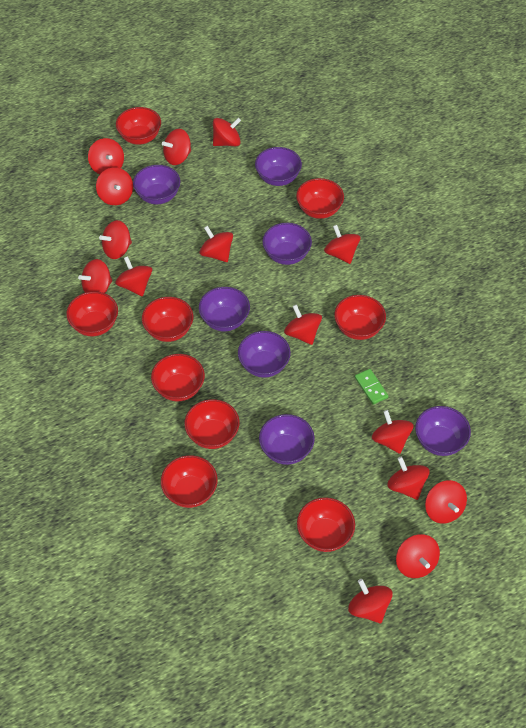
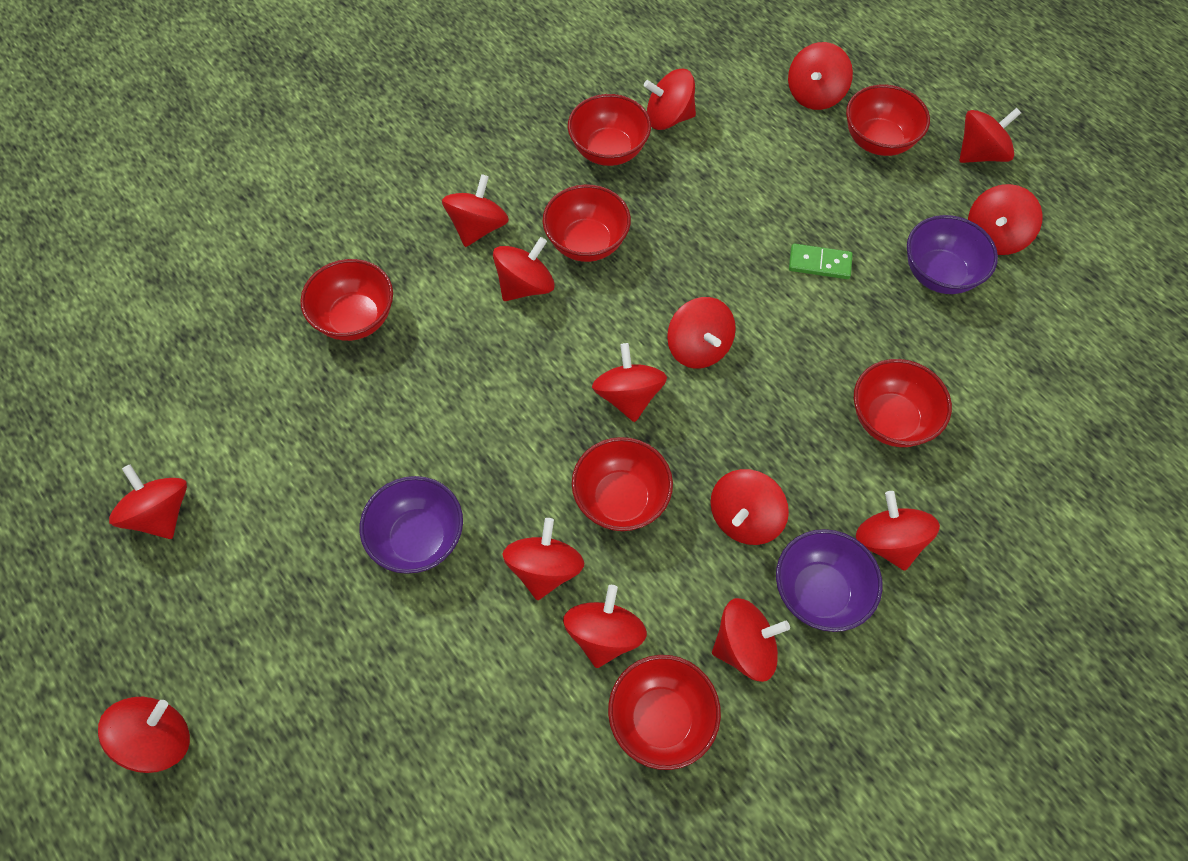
purple bowl: 7 -> 3
red bowl: 9 -> 7

